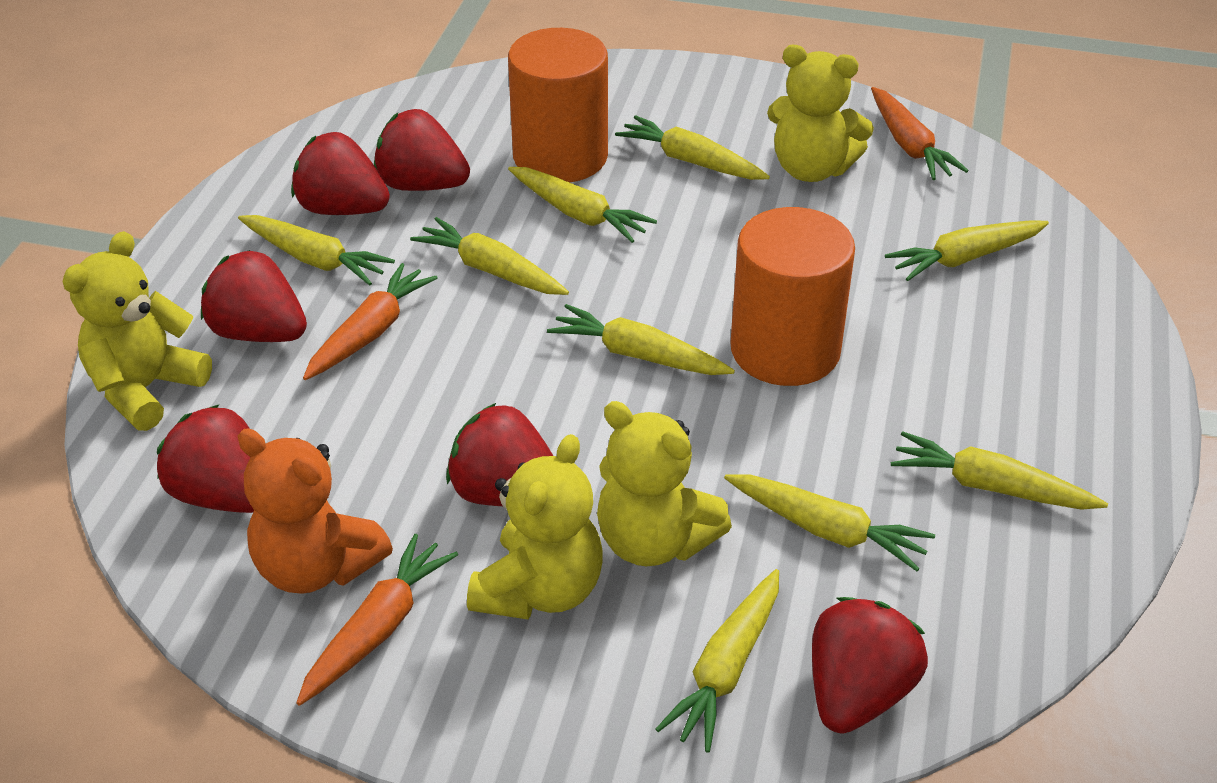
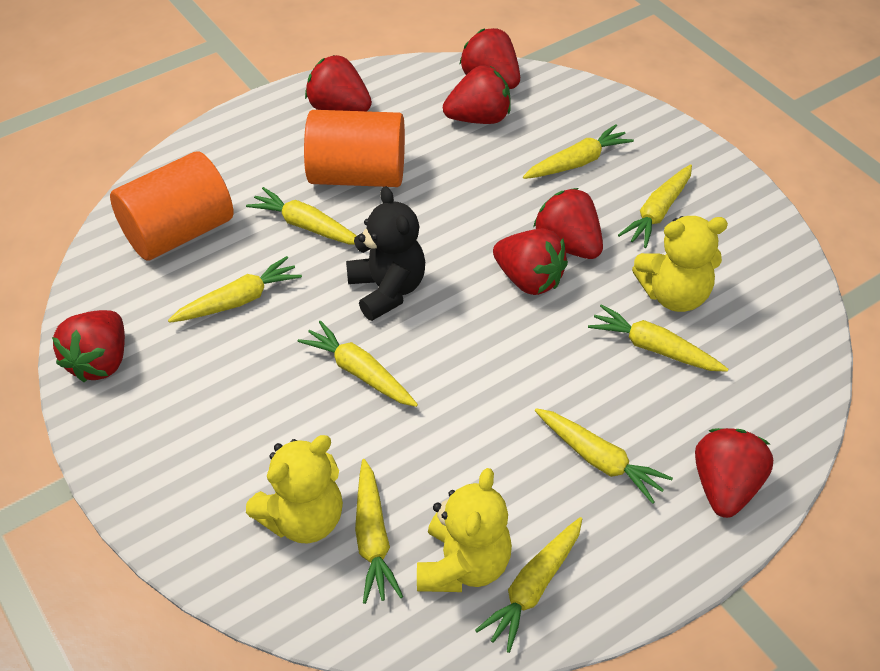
black teddy bear: 0 -> 1
orange carrot: 3 -> 0
orange teddy bear: 1 -> 0
red strawberry: 6 -> 7
yellow teddy bear: 4 -> 3

